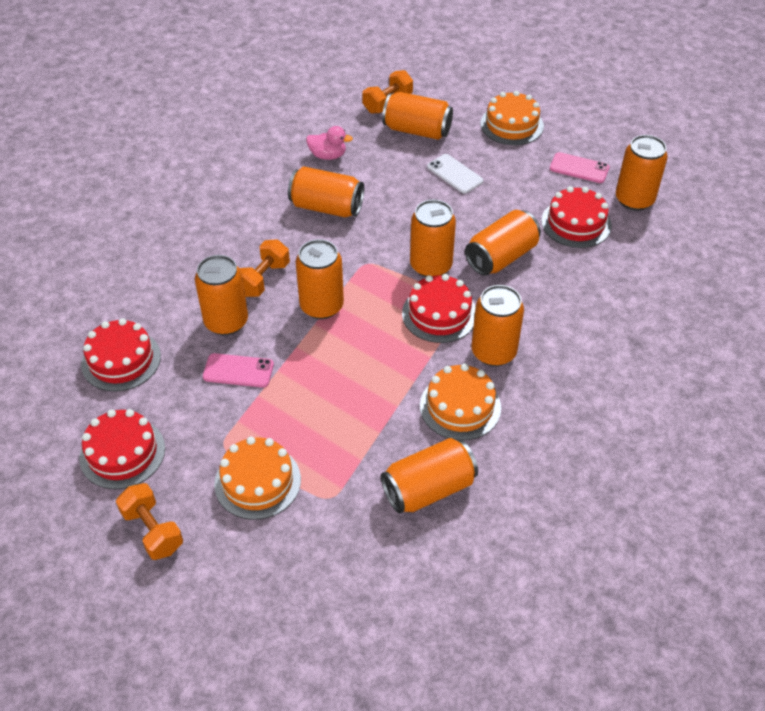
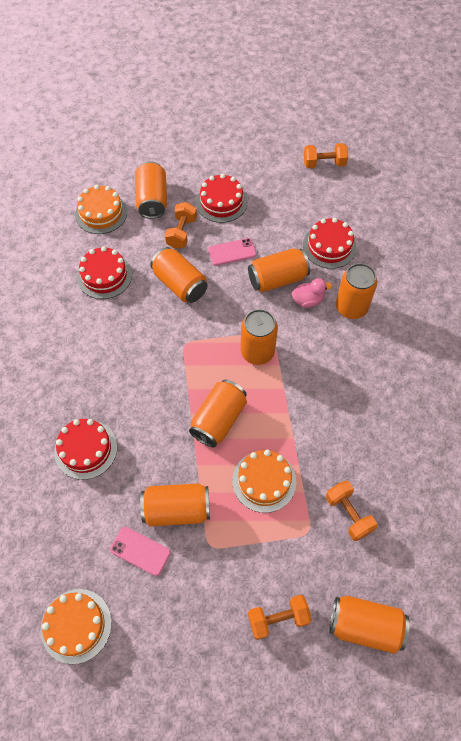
orange can: 9 -> 8
orange dumbbell: 3 -> 4
white phone: 1 -> 0

